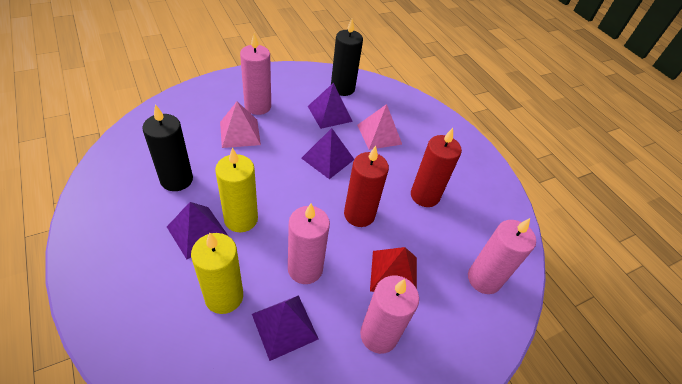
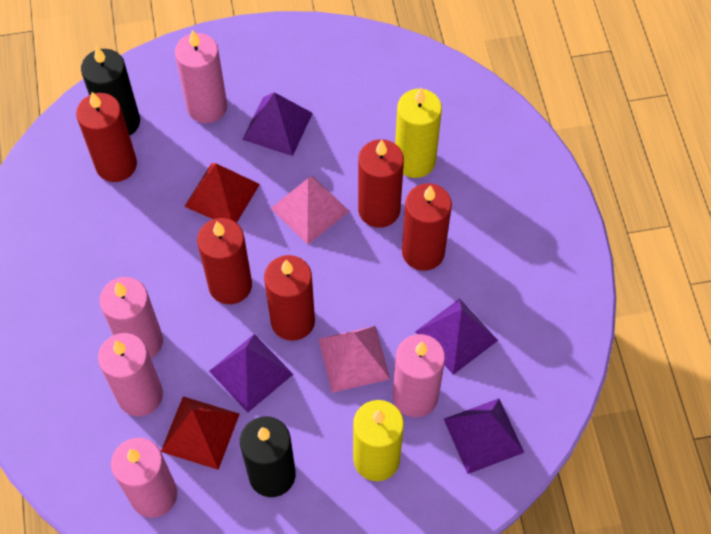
pink candle: 4 -> 5
red candle: 2 -> 5
red pyramid: 1 -> 2

